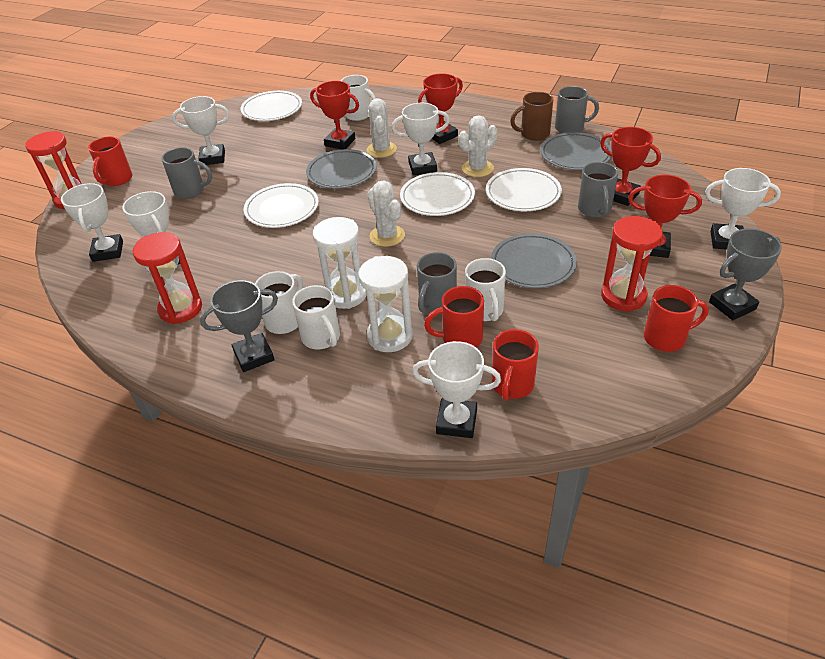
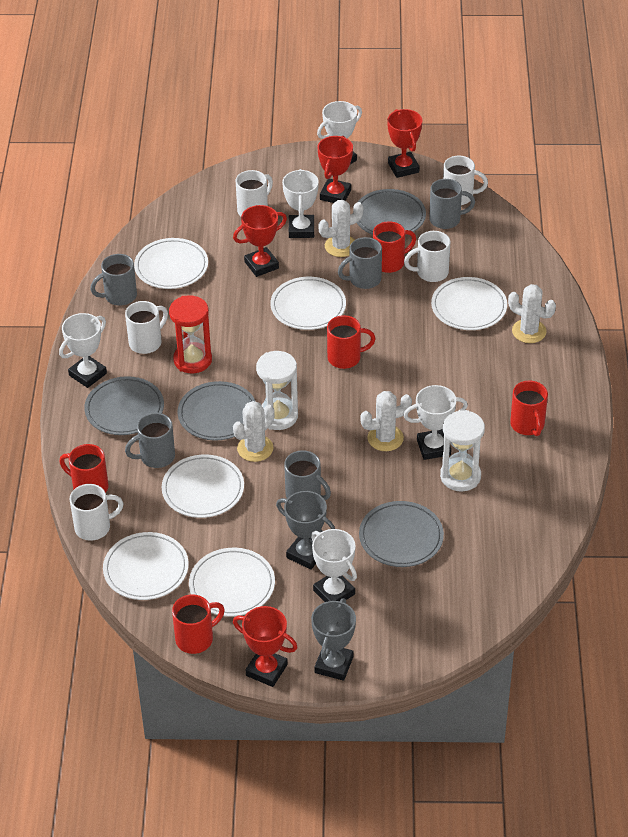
brown mug: 1 -> 0
grey mug: 4 -> 5
grey plate: 3 -> 4
red hourglass: 3 -> 1
red mug: 4 -> 5
white cactus: 3 -> 4
white mug: 4 -> 5
white plate: 4 -> 6
white trophy: 6 -> 5

